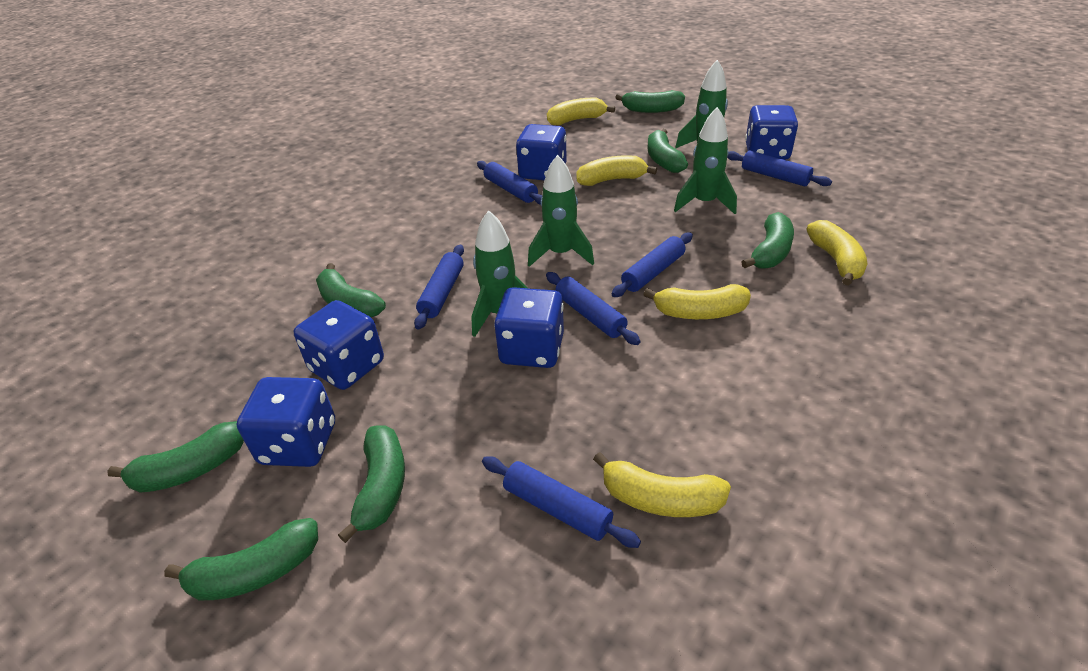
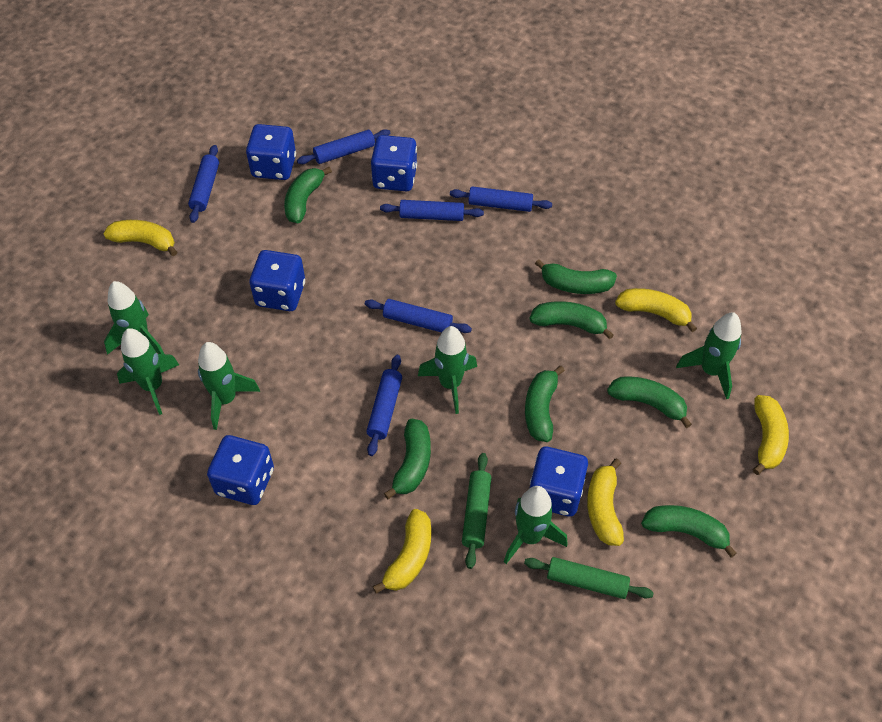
green rocket: 4 -> 6
green rolling pin: 0 -> 2

